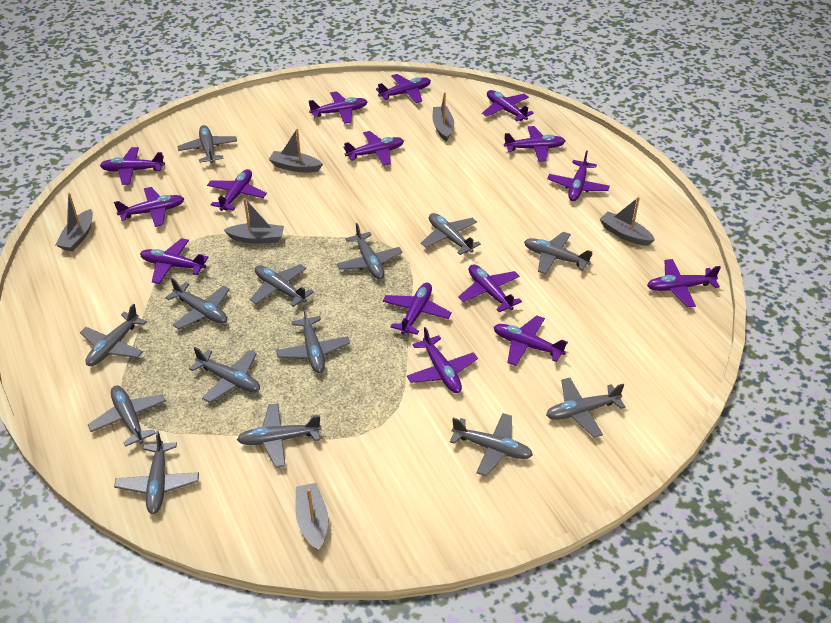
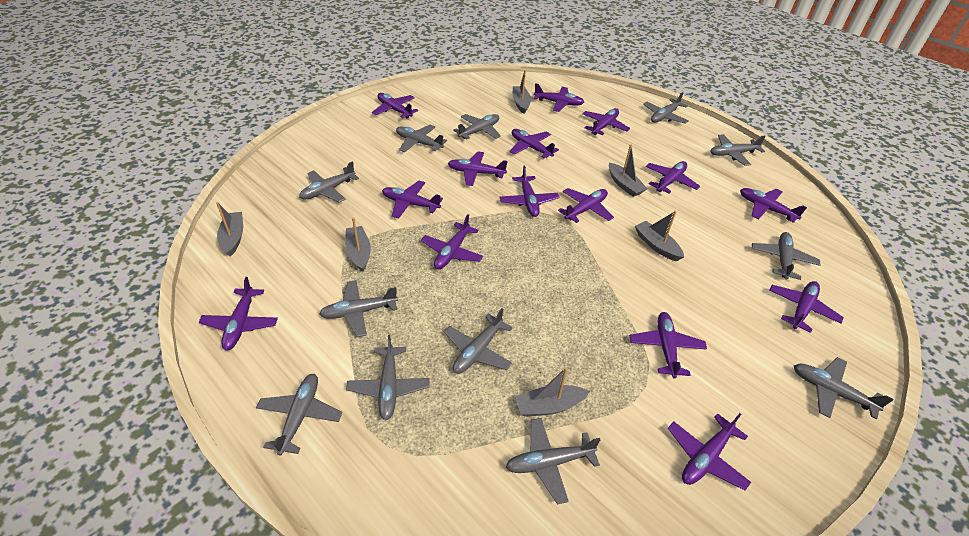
grey plane: 14 -> 12

